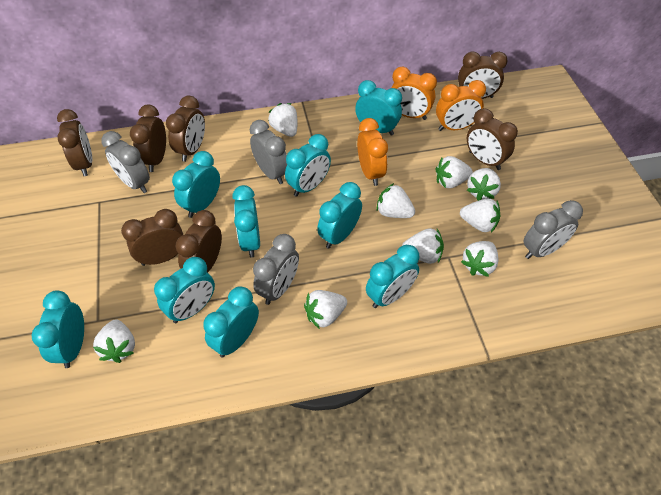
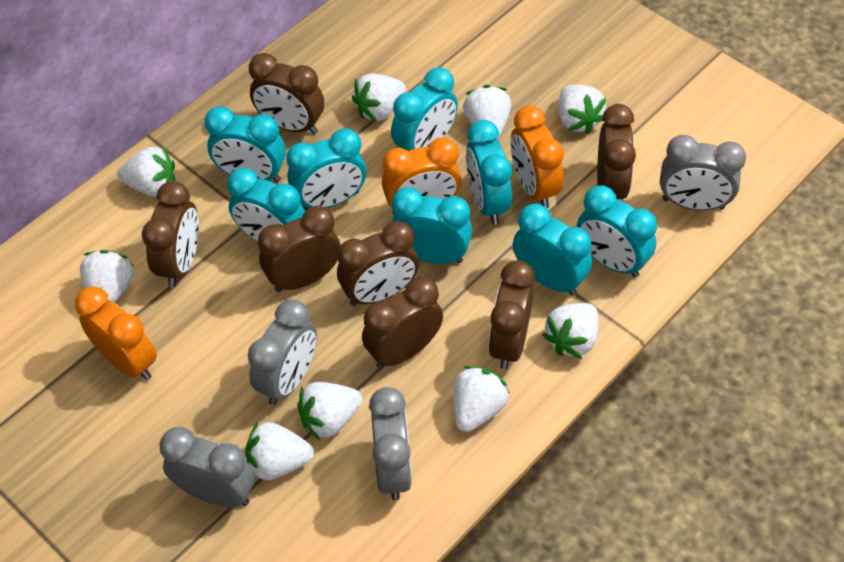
turquoise clock: 9 -> 8

